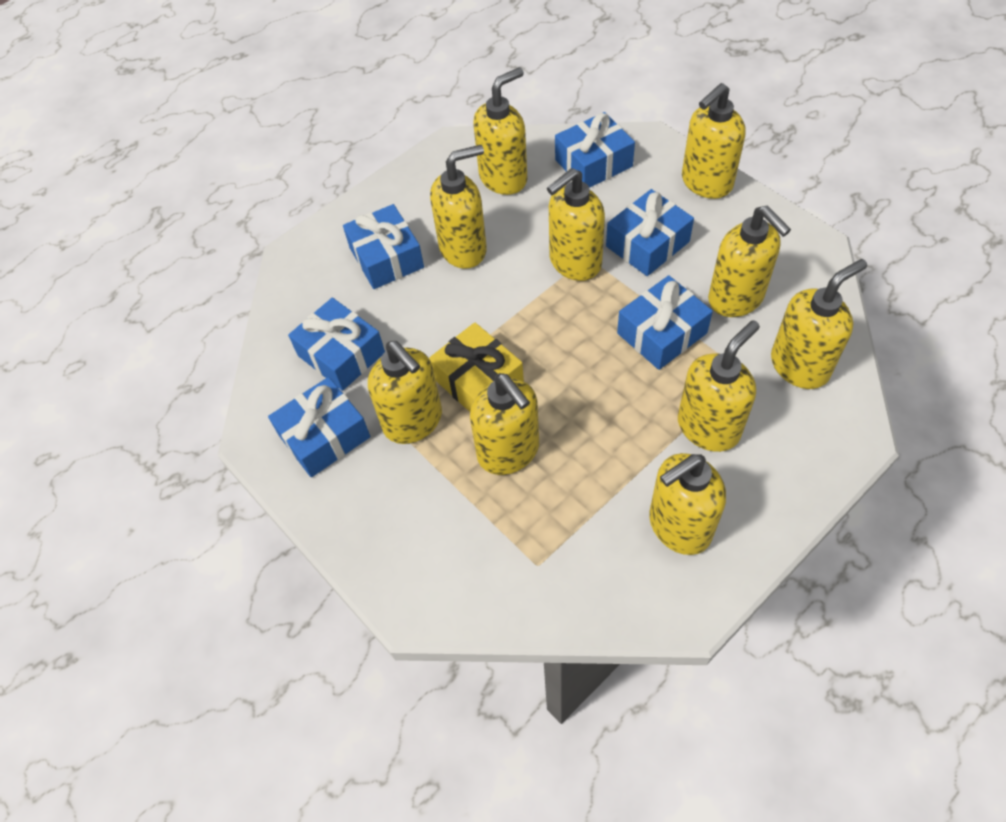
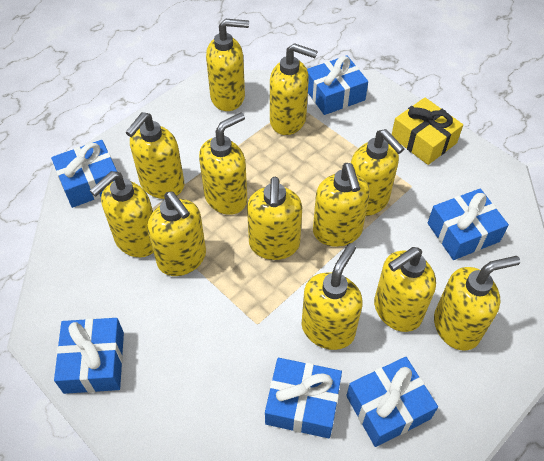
yellow soap dispenser: 10 -> 12

